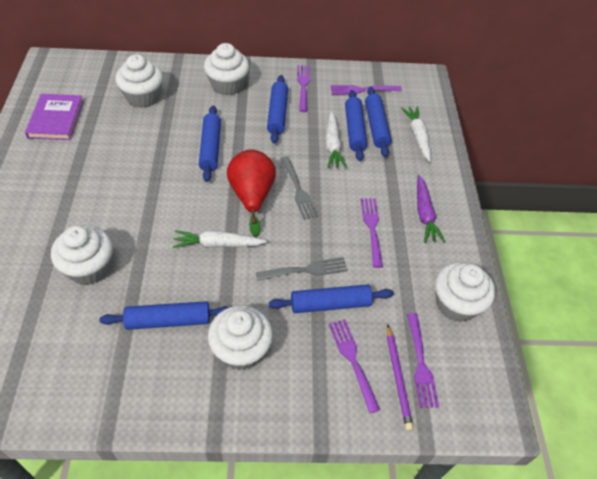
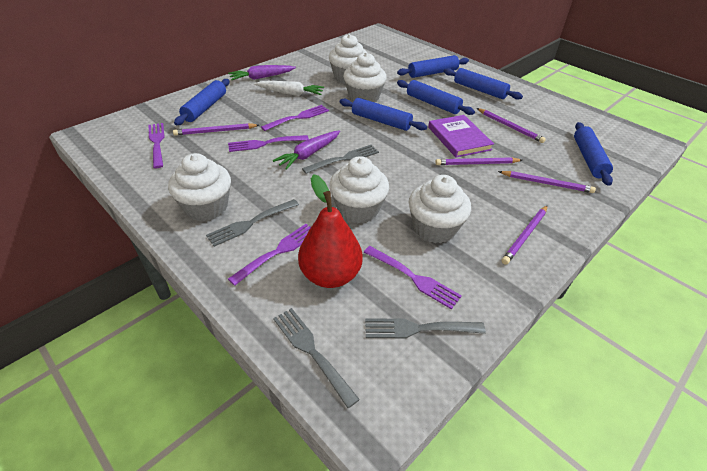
grey fork: 2 -> 4
purple carrot: 1 -> 2
purple pencil: 1 -> 5
white carrot: 3 -> 1

